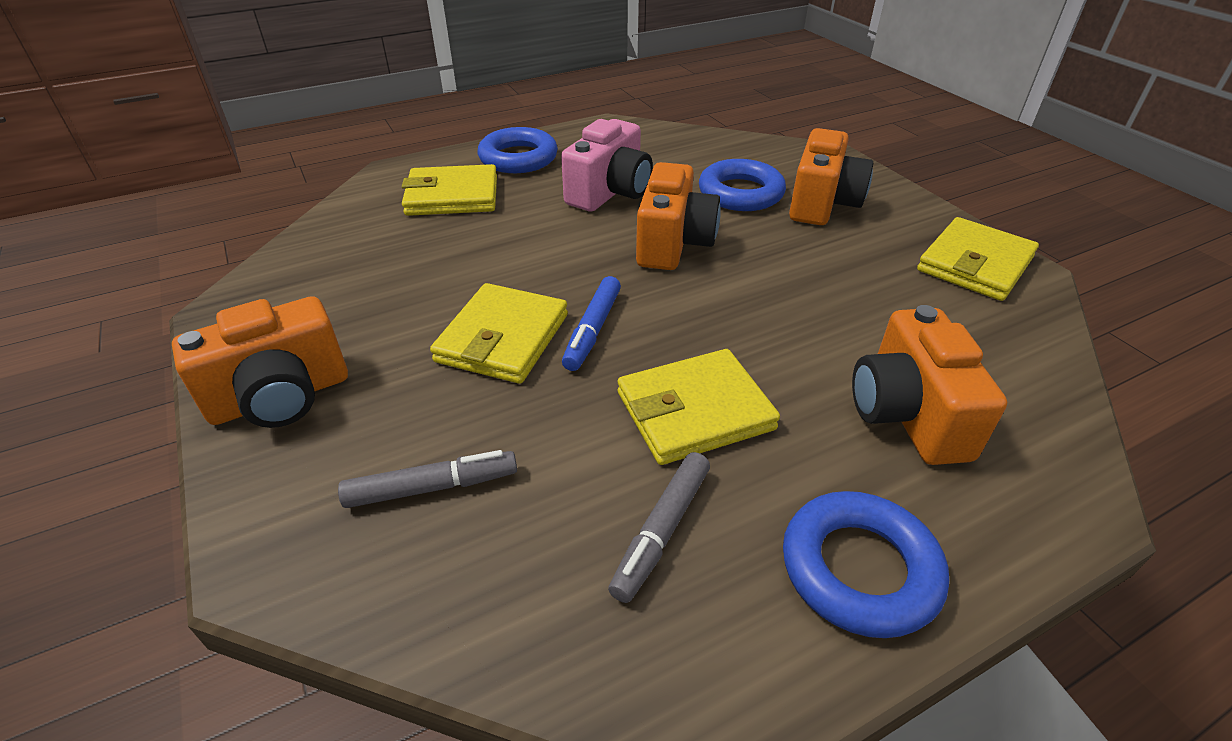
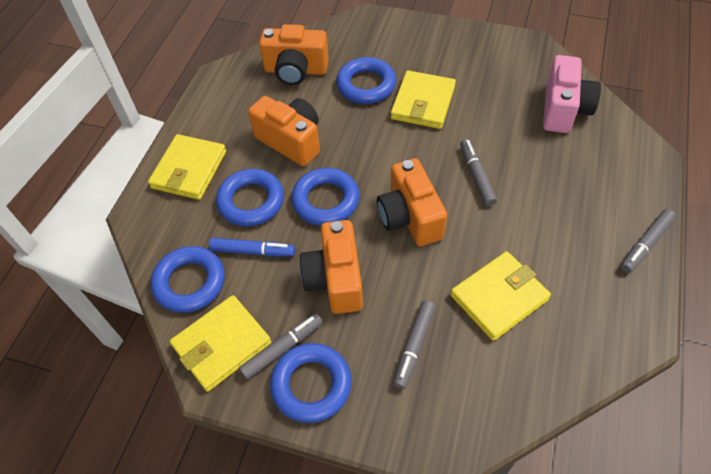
blue ring: 3 -> 5
grey marker: 2 -> 4

